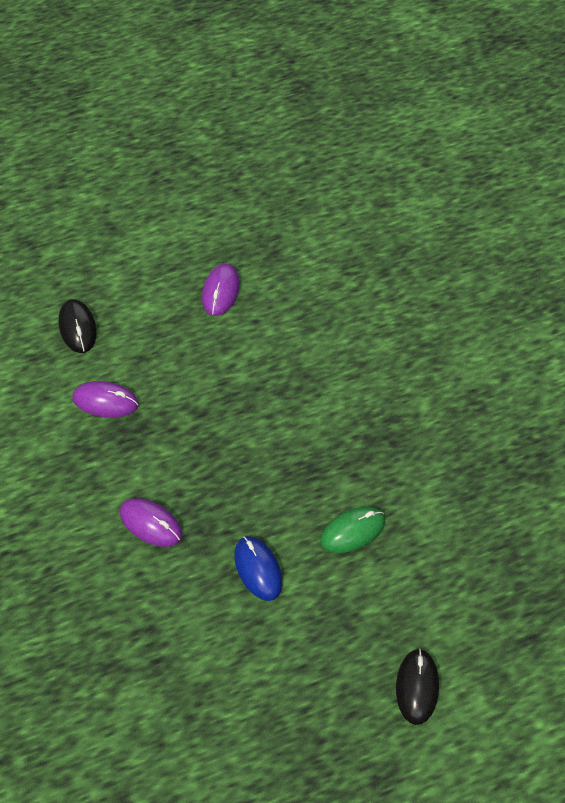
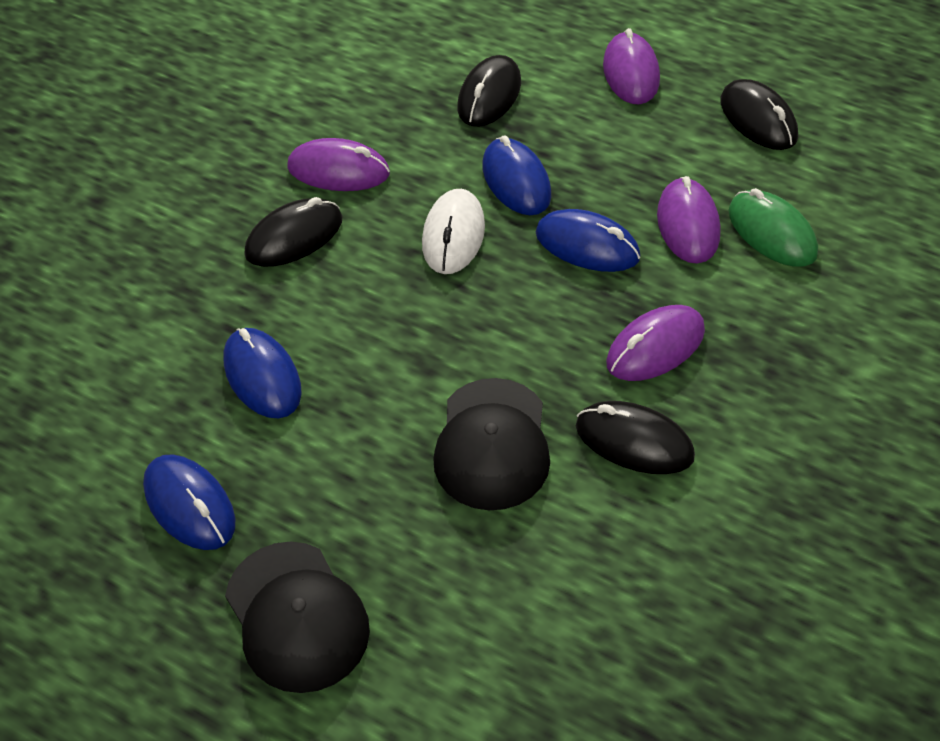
black cap: 0 -> 2
black mouse: 2 -> 4
blue mouse: 1 -> 4
purple mouse: 3 -> 4
white mouse: 0 -> 1

